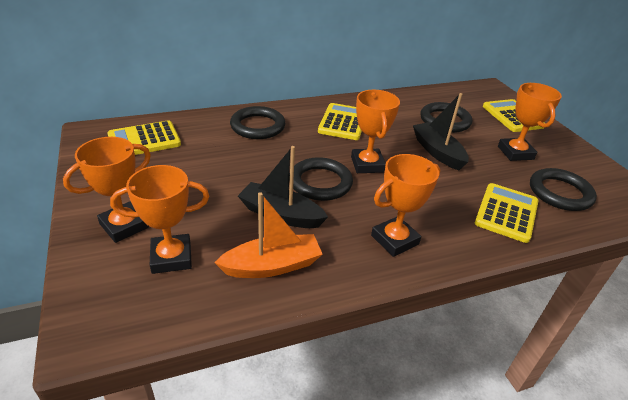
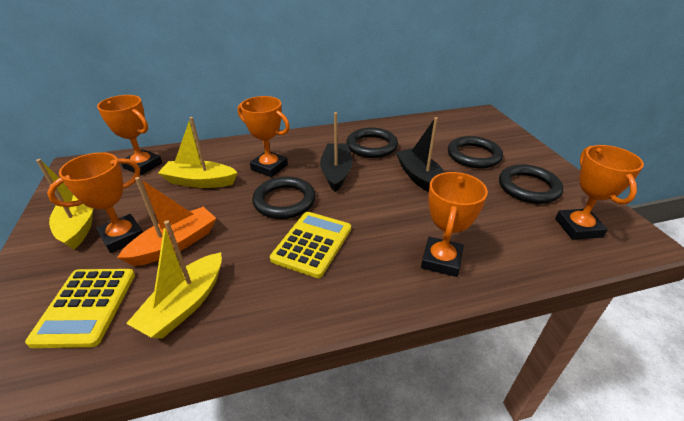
yellow boat: 0 -> 3
yellow calculator: 4 -> 2

